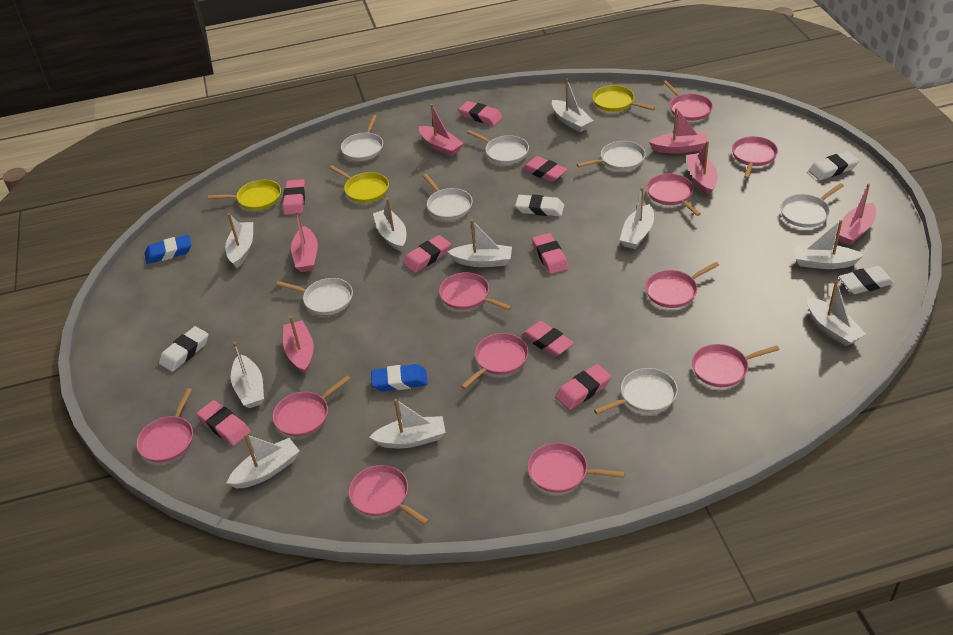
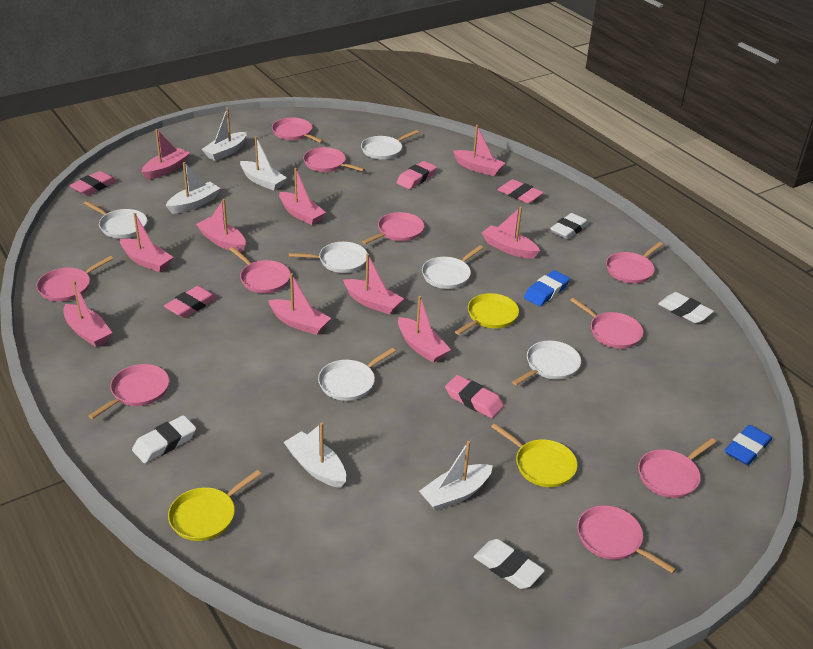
pink boat: 6 -> 10
pink eraser: 8 -> 5
pink pan: 11 -> 10
white boat: 10 -> 5
white pan: 7 -> 6

